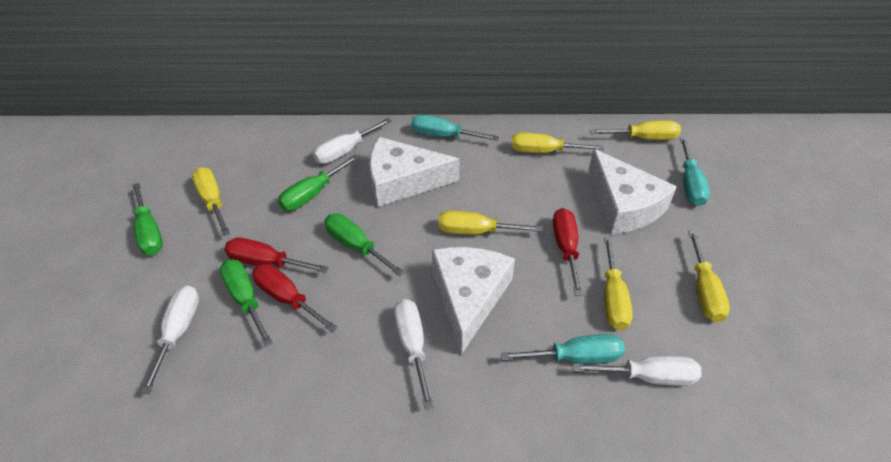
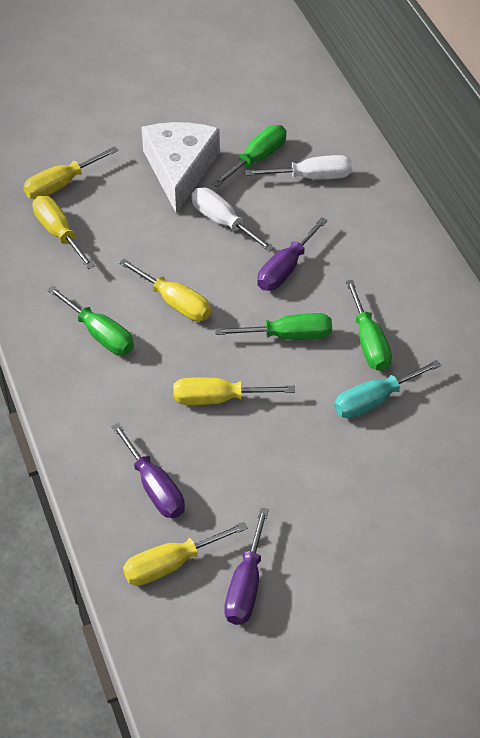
purple screwdriver: 0 -> 3
red screwdriver: 3 -> 0
turquoise screwdriver: 3 -> 1
white cheese: 3 -> 1
white screwdriver: 4 -> 2
yellow screwdriver: 6 -> 5

